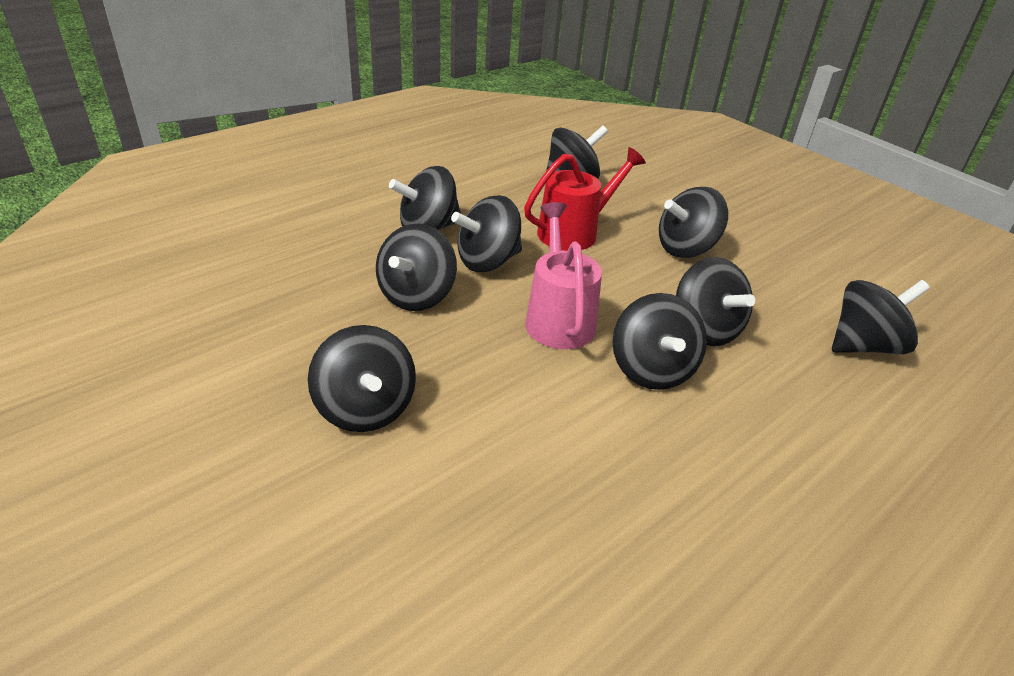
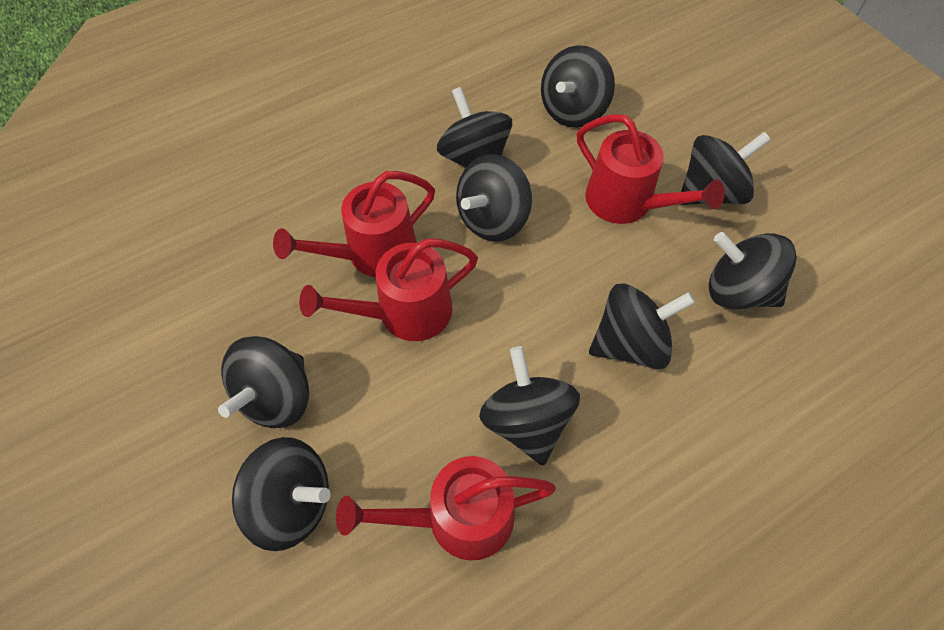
pink watering can: 1 -> 0
red watering can: 1 -> 4

